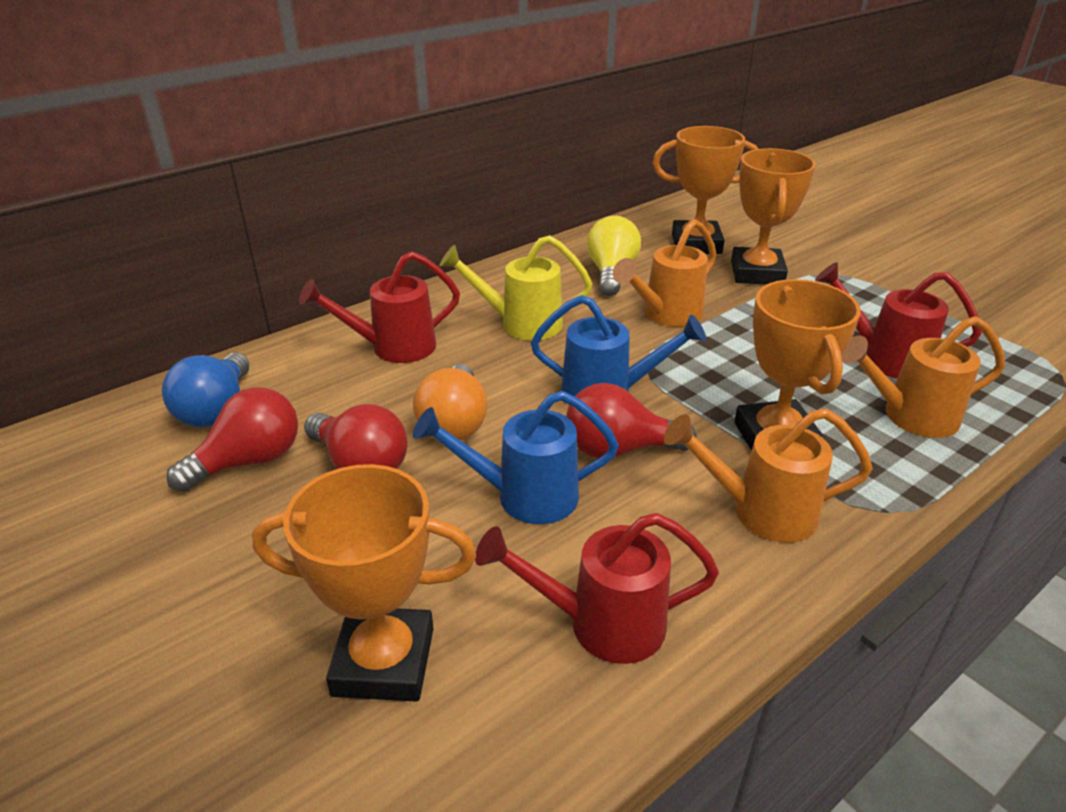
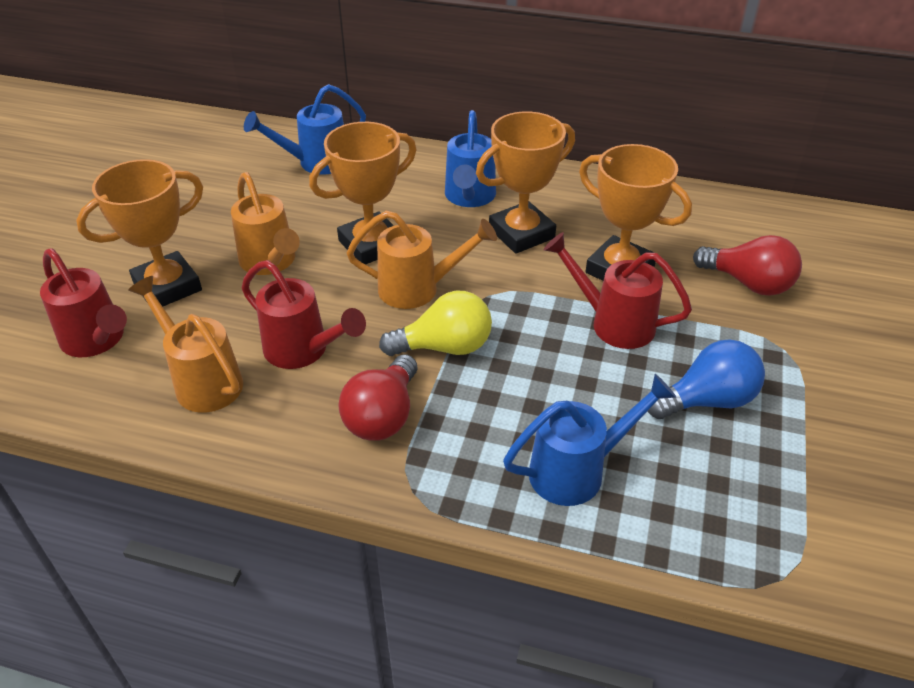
blue watering can: 2 -> 3
orange light bulb: 1 -> 0
red light bulb: 3 -> 2
yellow watering can: 1 -> 0

